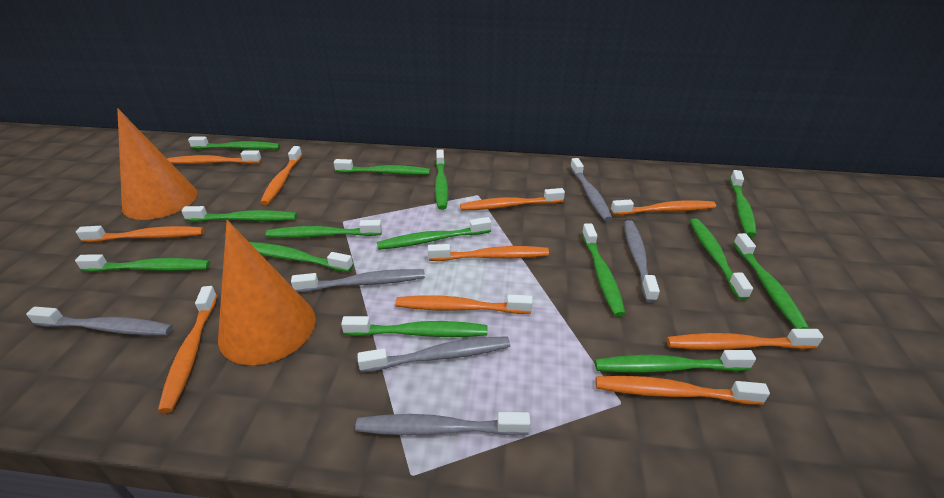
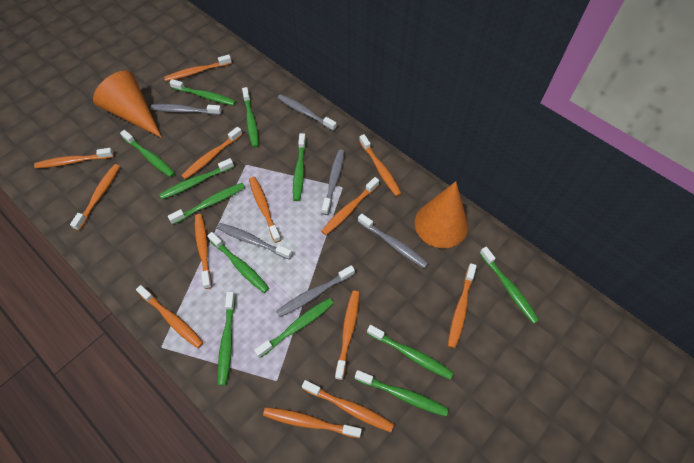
green toothbrush: 14 -> 12
orange toothbrush: 10 -> 13

